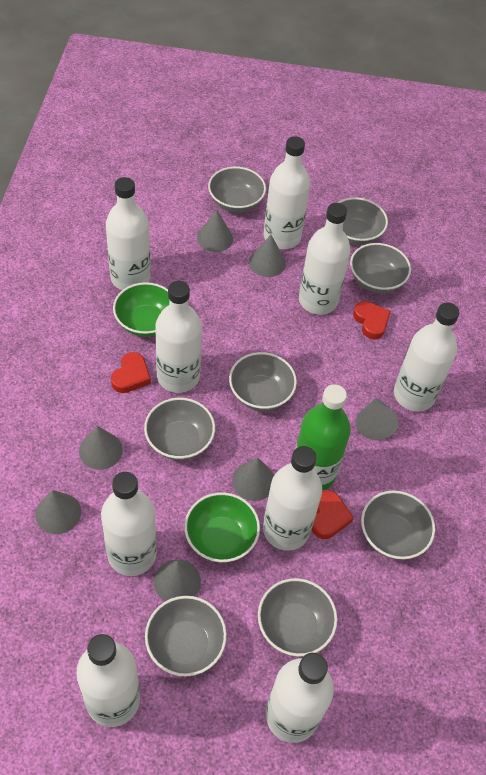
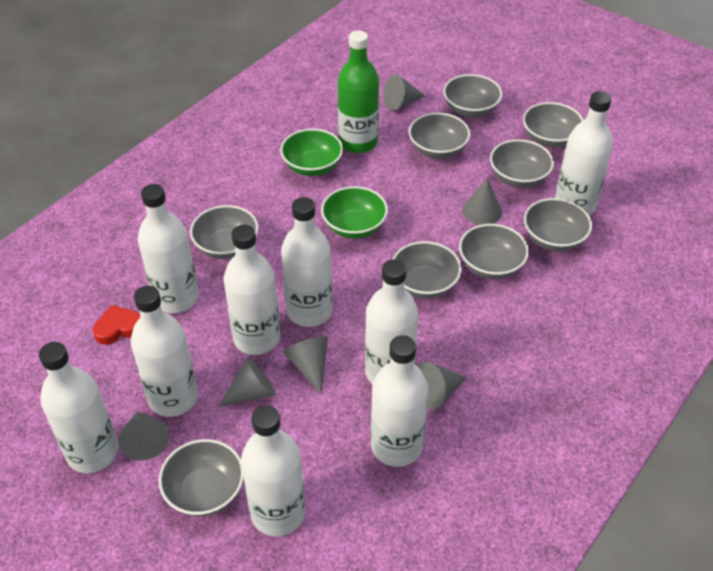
grey bowl: 8 -> 9
grey cone: 7 -> 6
red heart: 3 -> 1

